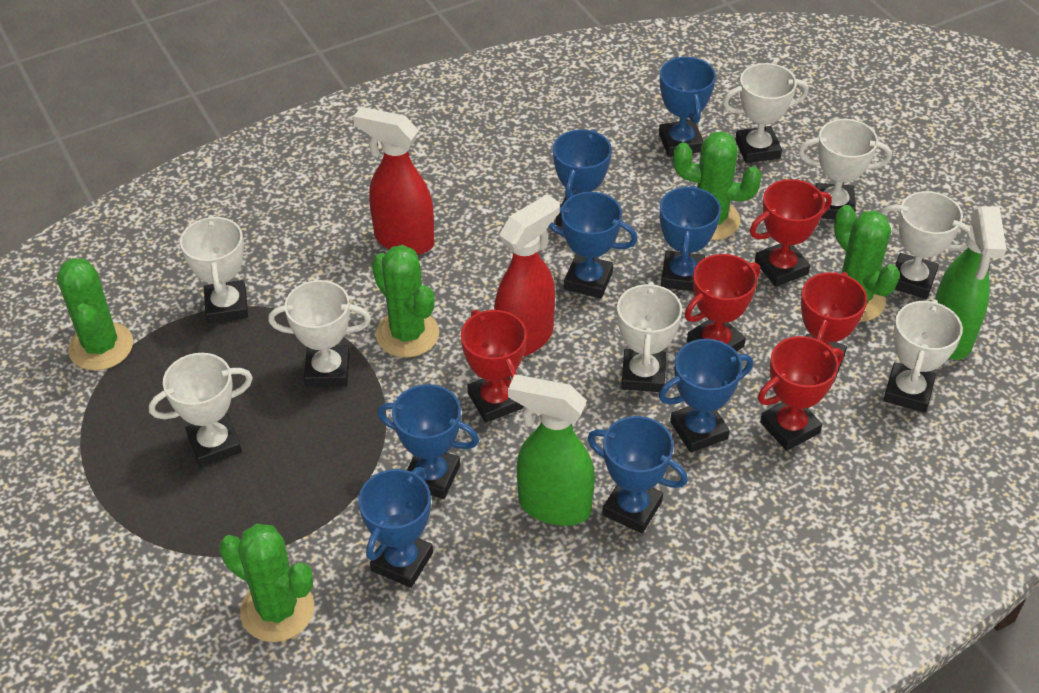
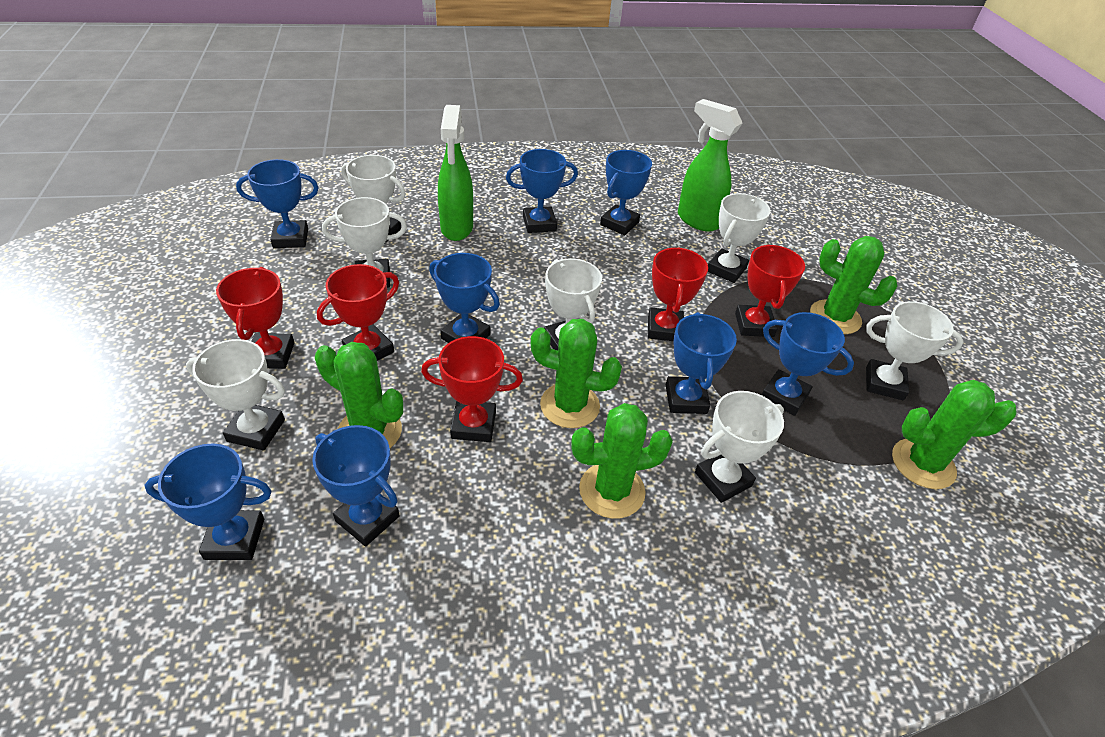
red spray bottle: 2 -> 0
white trophy: 8 -> 7

